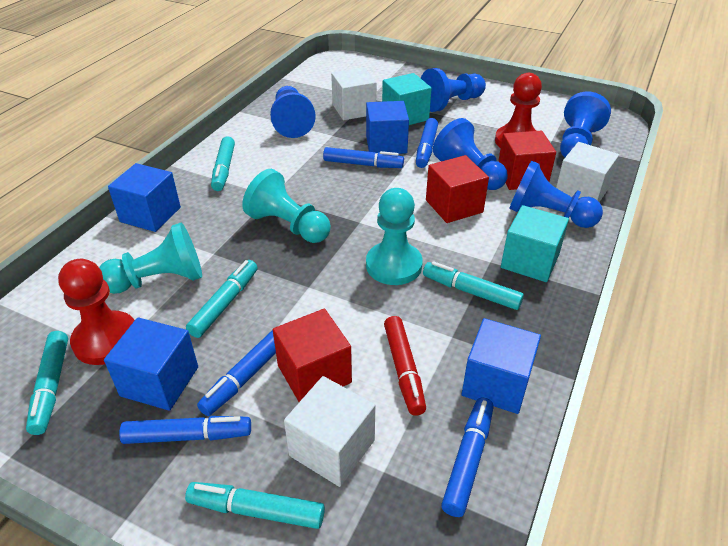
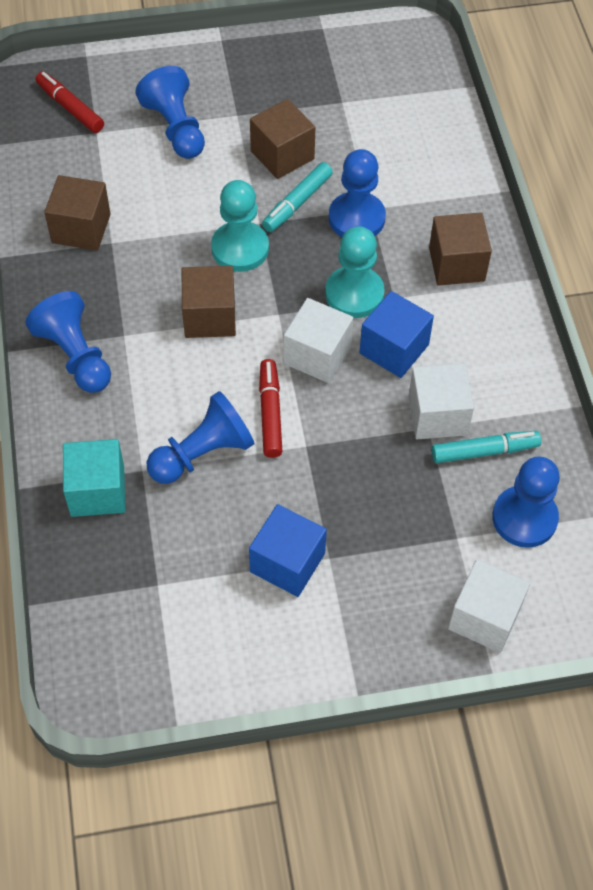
blue cube: 4 -> 2
blue marker: 5 -> 0
brown cube: 0 -> 4
red cube: 3 -> 0
red marker: 1 -> 2
red pawn: 2 -> 0
turquoise cube: 2 -> 1
turquoise marker: 5 -> 2
turquoise pawn: 3 -> 2

